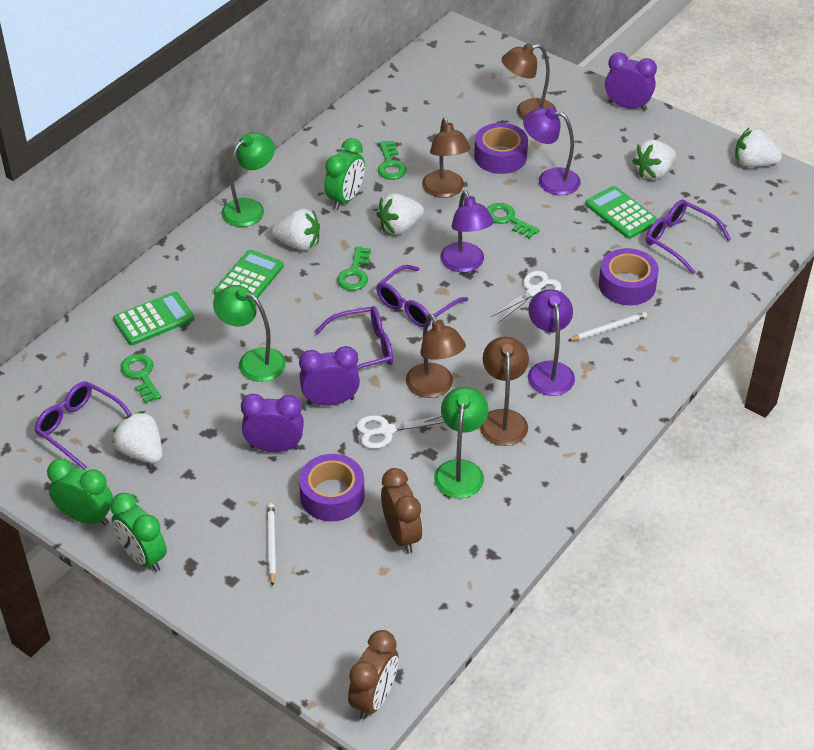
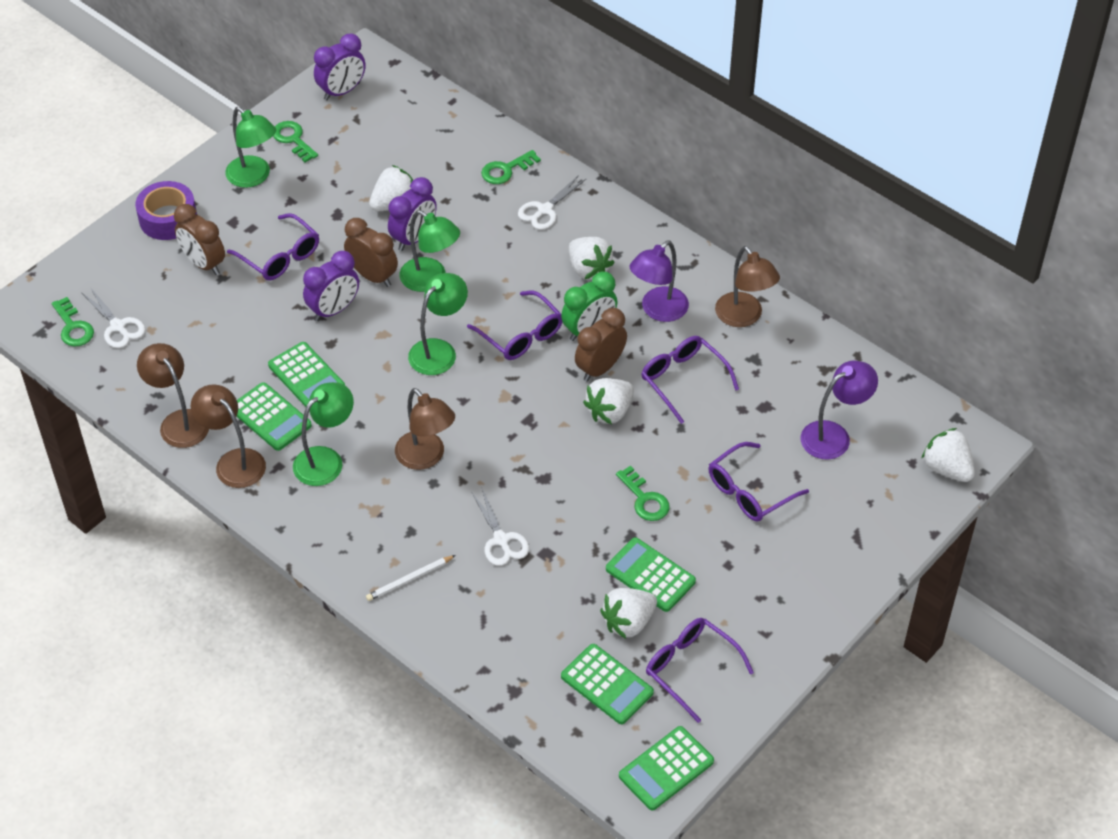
brown clock: 2 -> 3
green calculator: 3 -> 5
green clock: 3 -> 1
green lamp: 3 -> 4
purple glasses: 4 -> 5
purple lamp: 3 -> 2
purple tape: 3 -> 1
white pencil: 2 -> 1
white scissors: 2 -> 3

